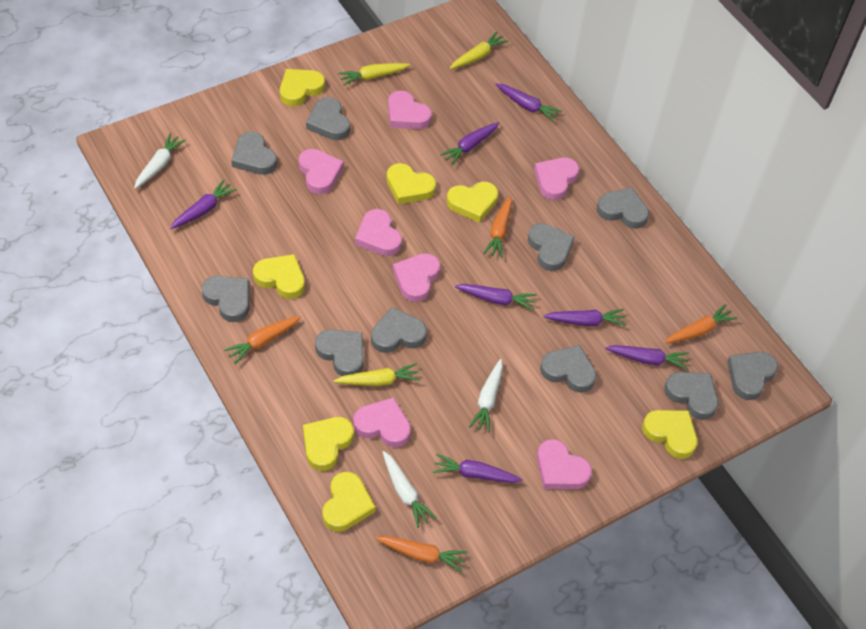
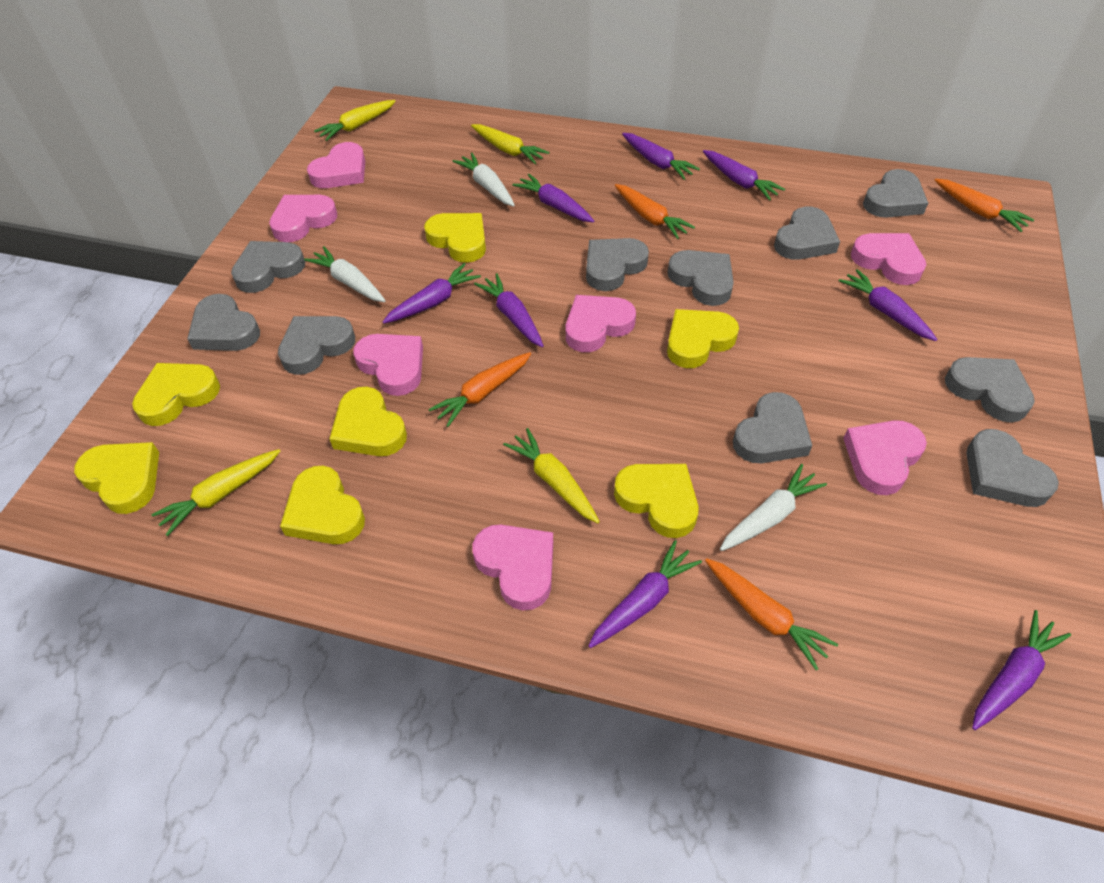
purple carrot: 7 -> 8
yellow carrot: 3 -> 4

